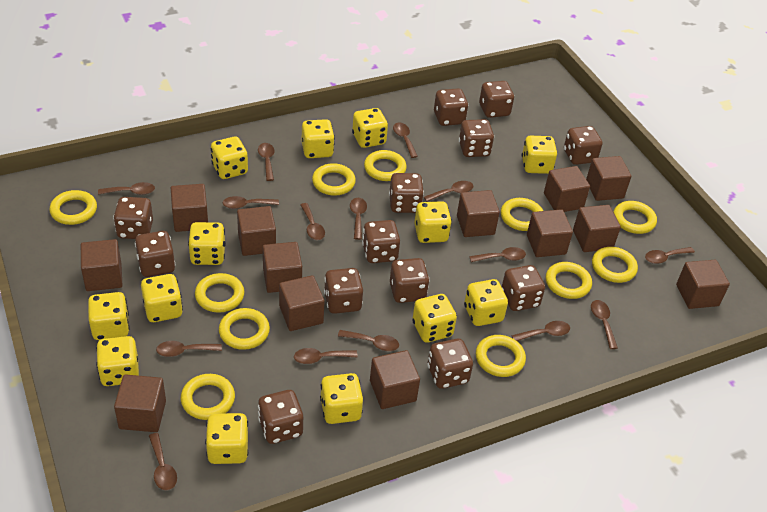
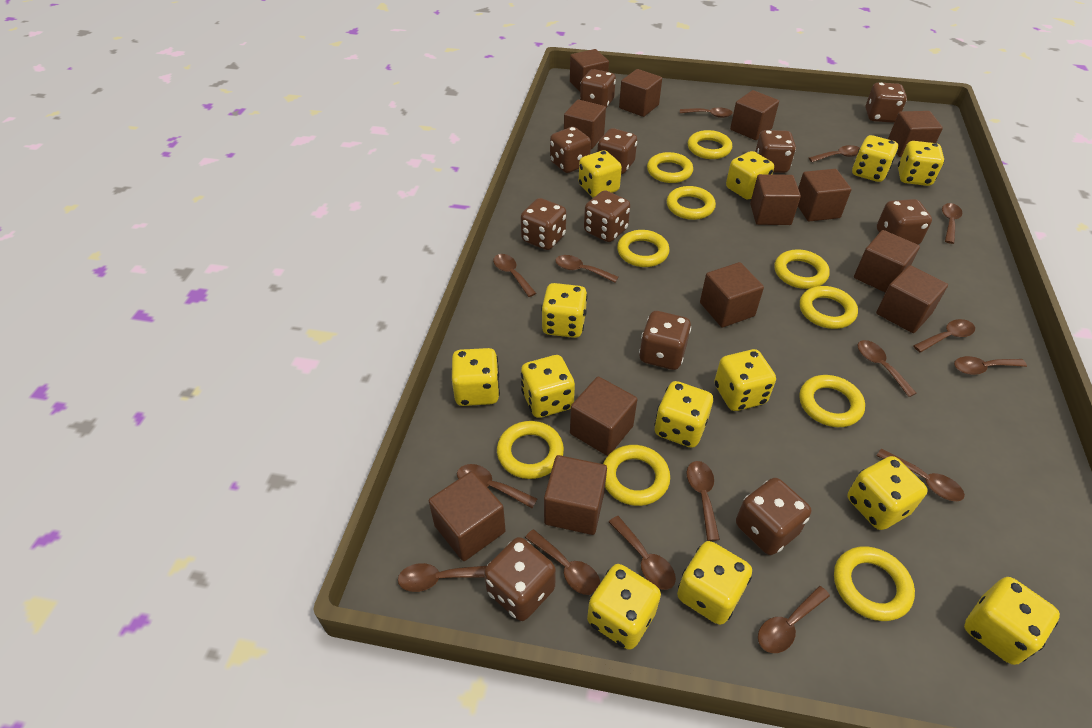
brown dice: 13 -> 11
yellow ring: 11 -> 10

